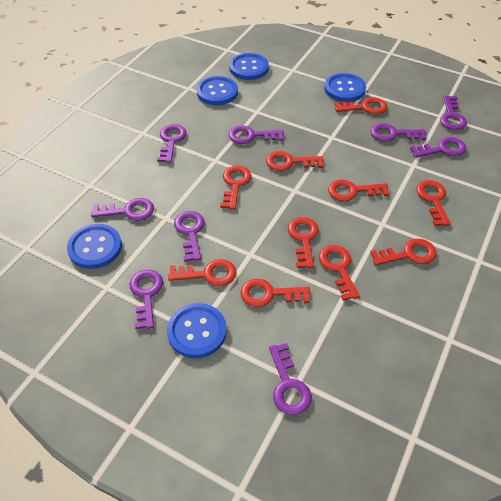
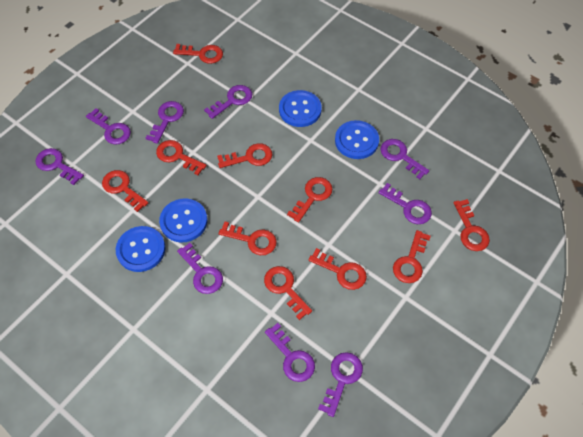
blue button: 5 -> 4

